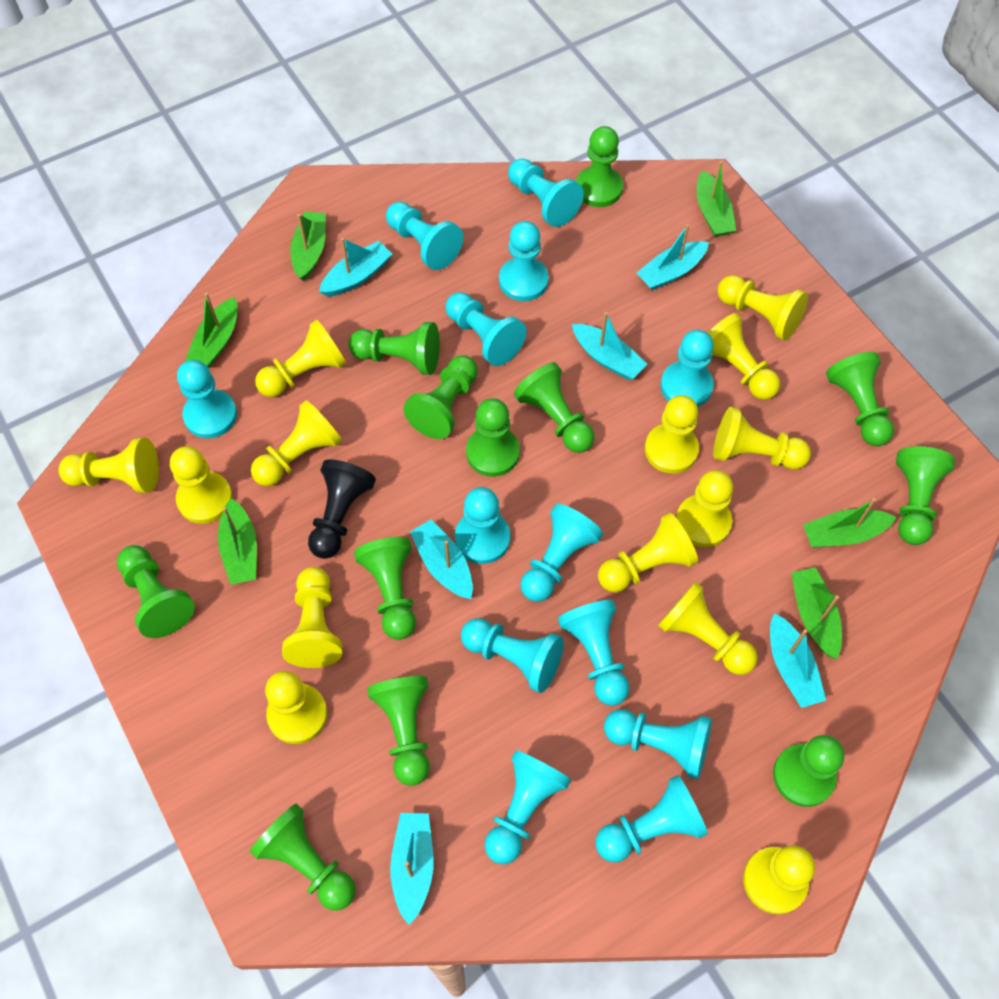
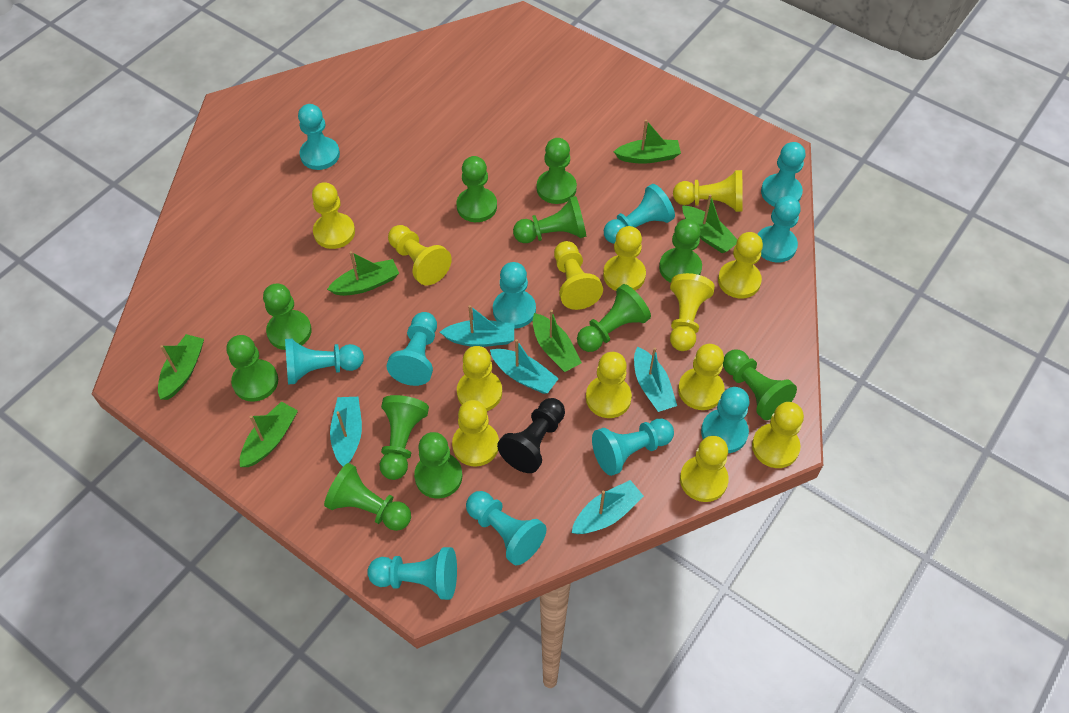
green pawn: 12 -> 11
turquoise boat: 6 -> 5
turquoise pawn: 13 -> 11
yellow pawn: 14 -> 13

